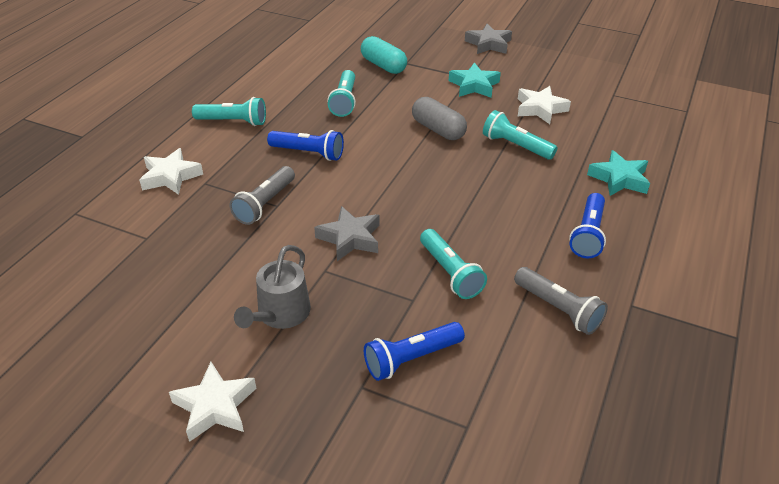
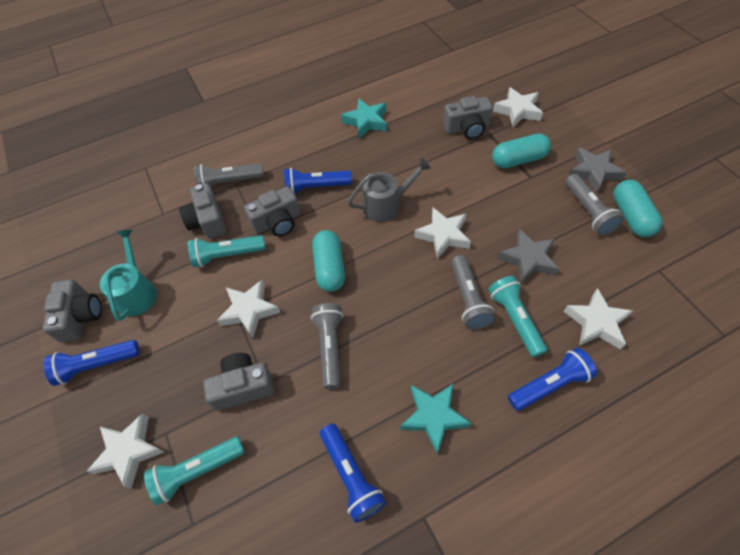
blue flashlight: 3 -> 4
grey camera: 0 -> 5
grey capsule: 1 -> 0
grey flashlight: 2 -> 4
turquoise capsule: 1 -> 3
turquoise flashlight: 4 -> 3
turquoise watering can: 0 -> 1
white star: 3 -> 5

